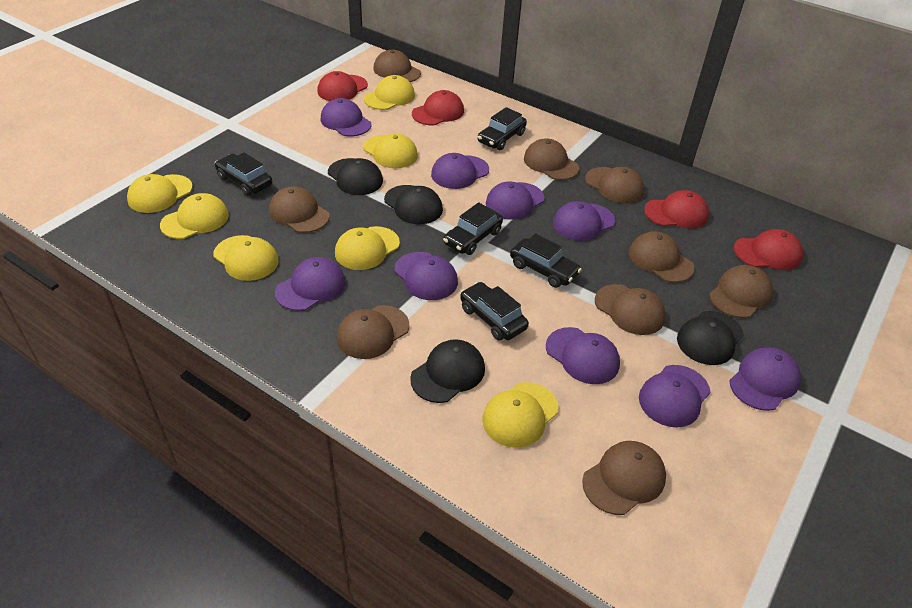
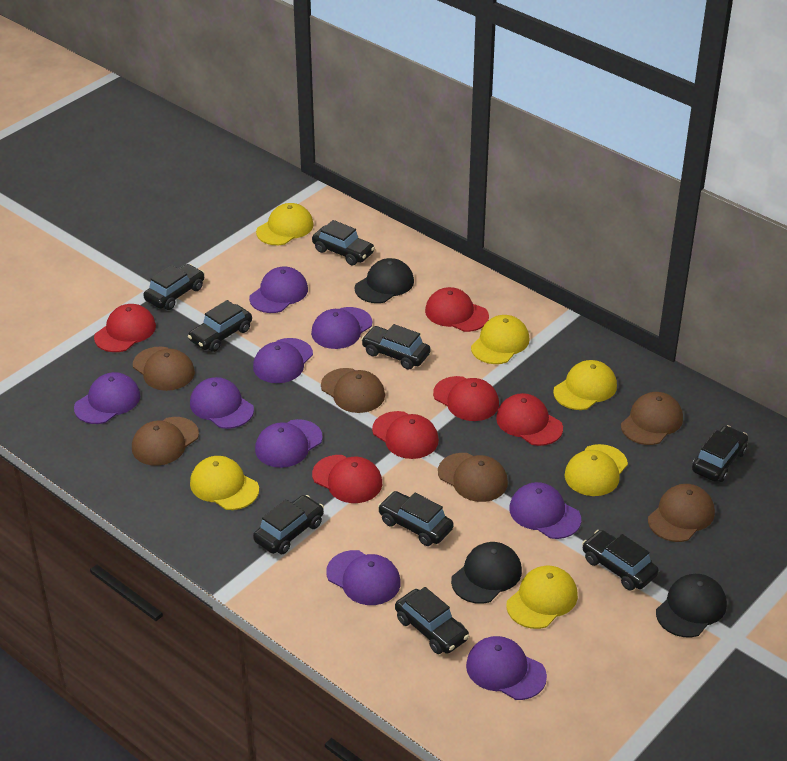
black cap: 4 -> 3
black car: 5 -> 9
brown cap: 9 -> 6
red cap: 4 -> 6
yellow cap: 7 -> 6

